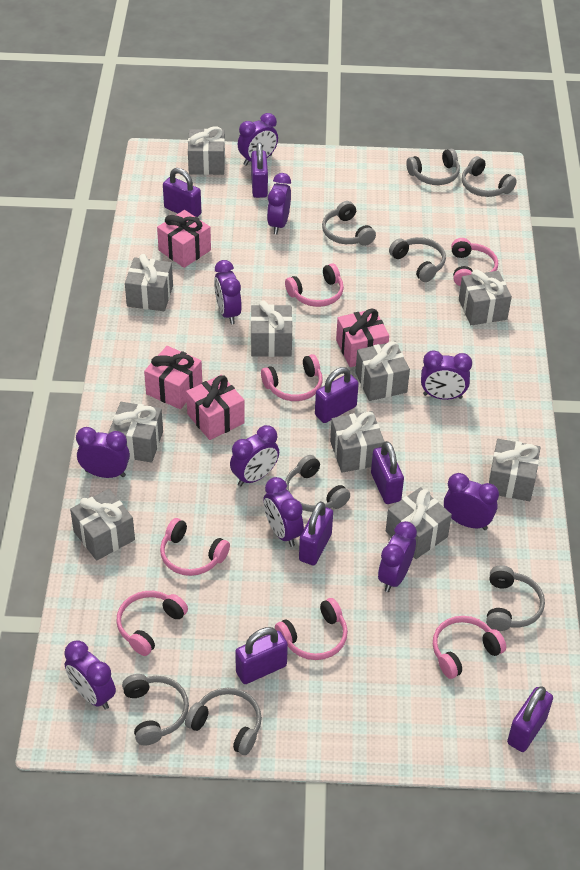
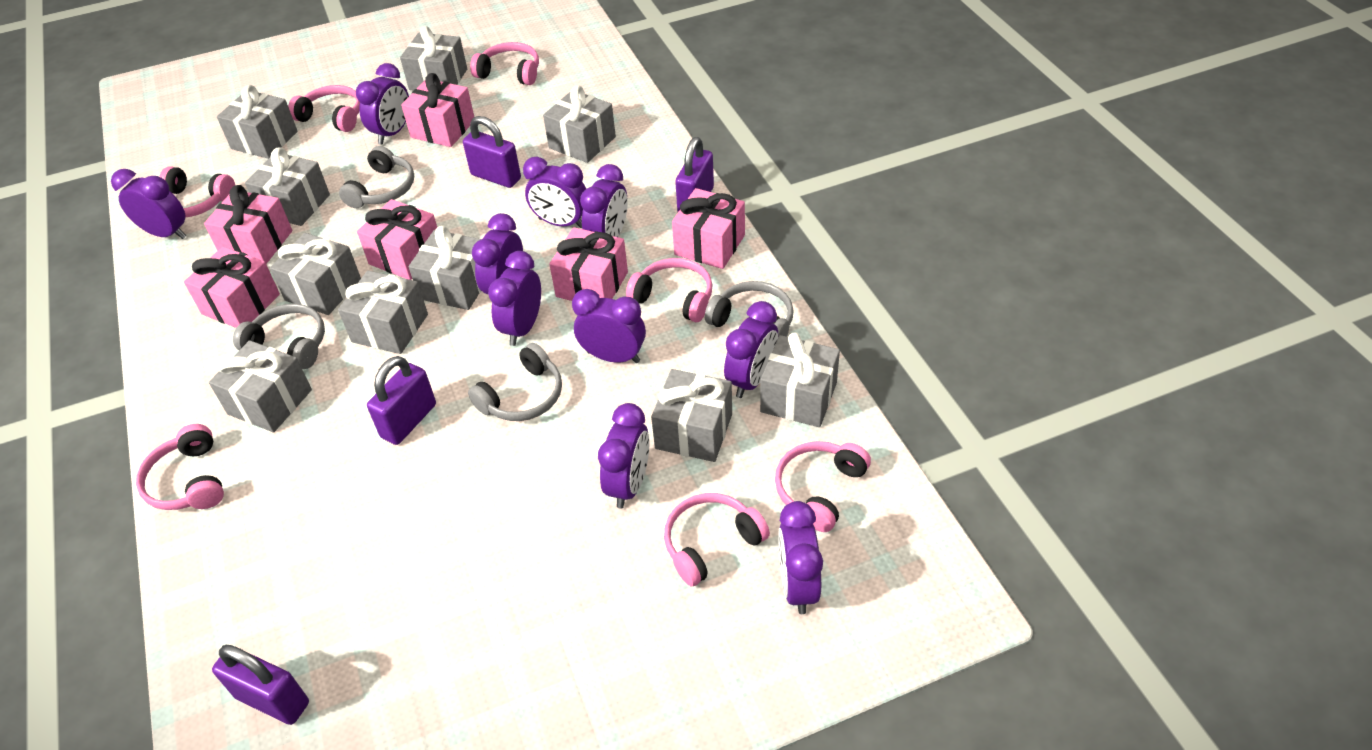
grey headphones: 8 -> 4
pink gift: 4 -> 6
purple padlock: 7 -> 4

